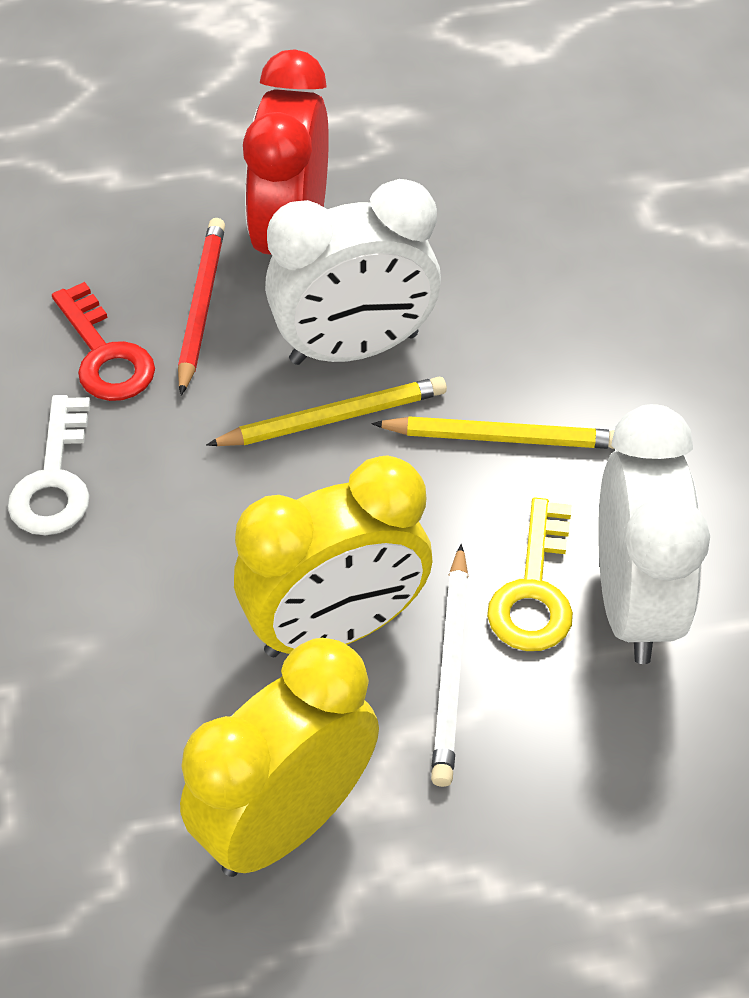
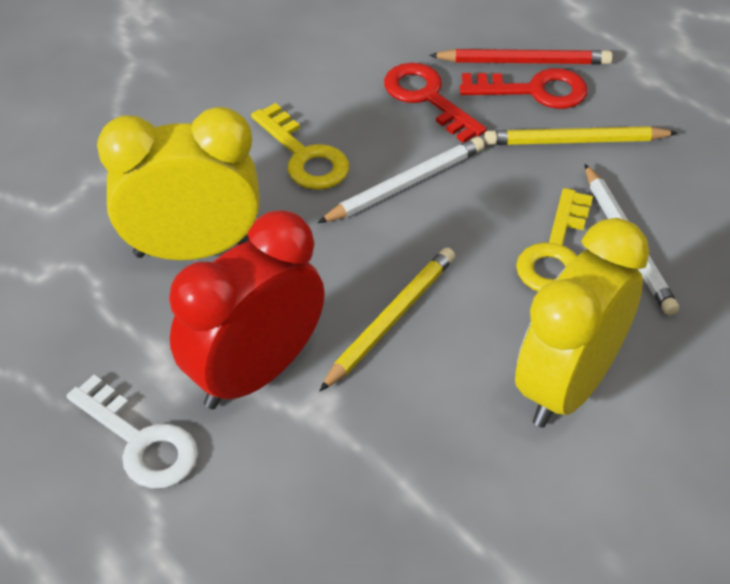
red key: 1 -> 2
white clock: 2 -> 0
white pencil: 1 -> 2
yellow key: 1 -> 2

